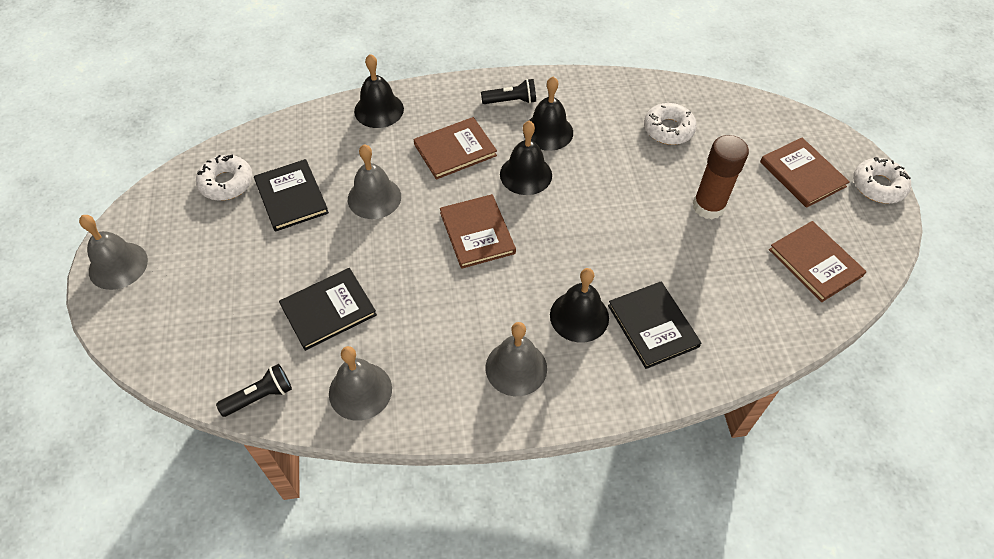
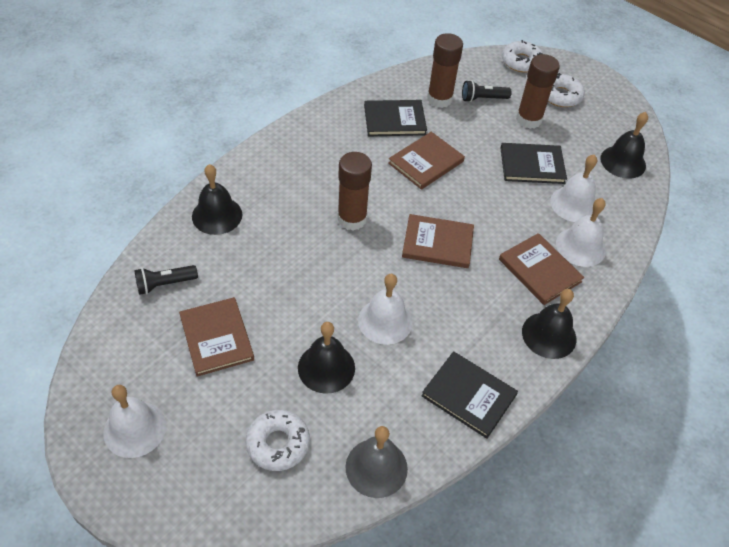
brown glue stick: 1 -> 3
grey bell: 4 -> 1
white bell: 0 -> 4

